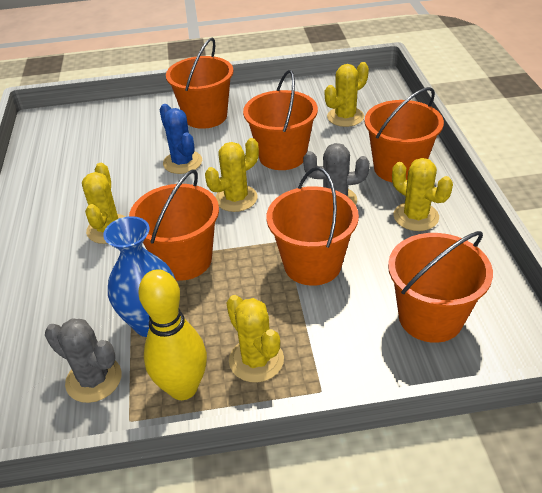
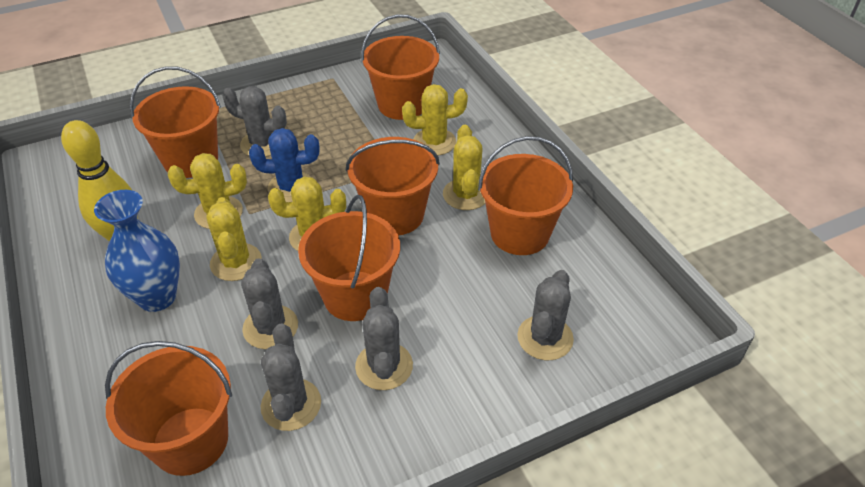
grey cactus: 2 -> 5

